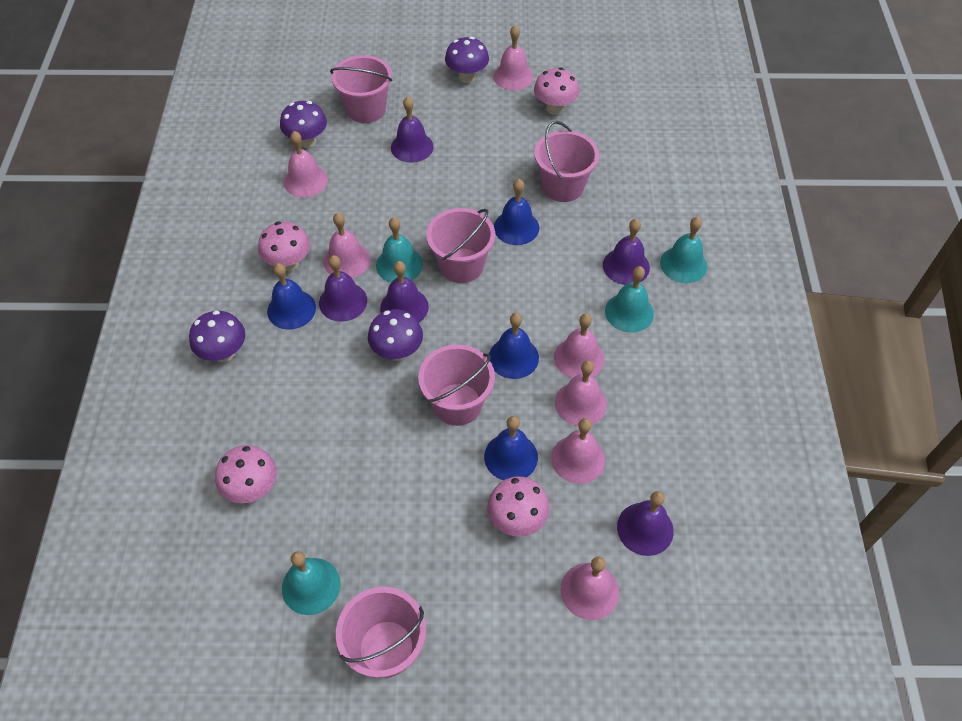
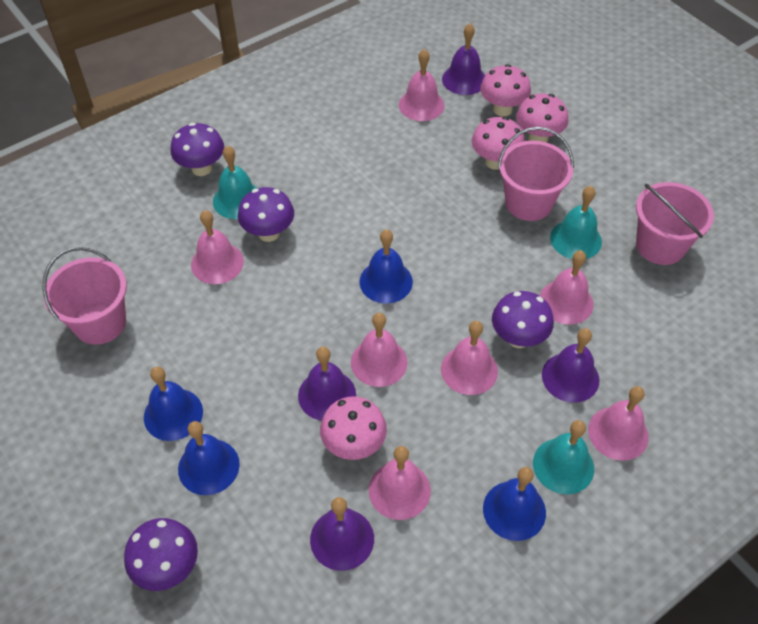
pink bucket: 5 -> 3
purple bell: 5 -> 4
turquoise bell: 4 -> 3

